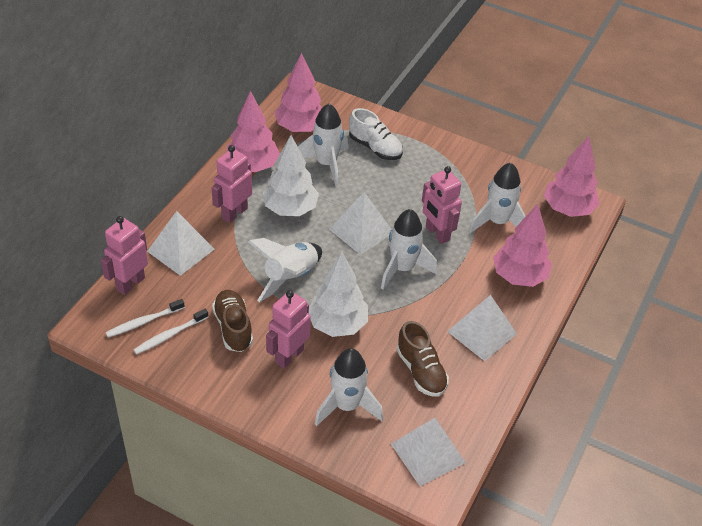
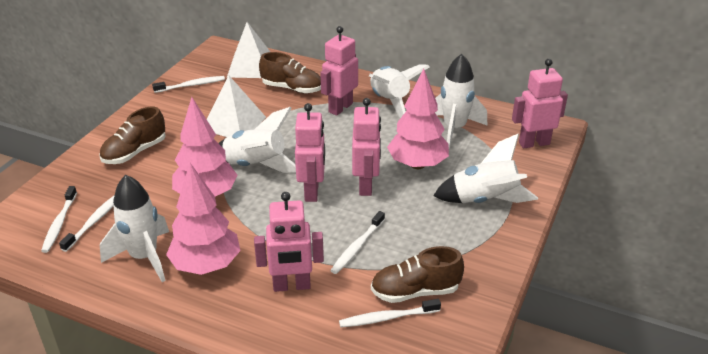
brown shoe: 2 -> 3
pink robot: 4 -> 5
pink tree: 4 -> 3
white pyramid: 4 -> 2
white shoe: 1 -> 0
white toothbrush: 2 -> 5
white tree: 2 -> 0

